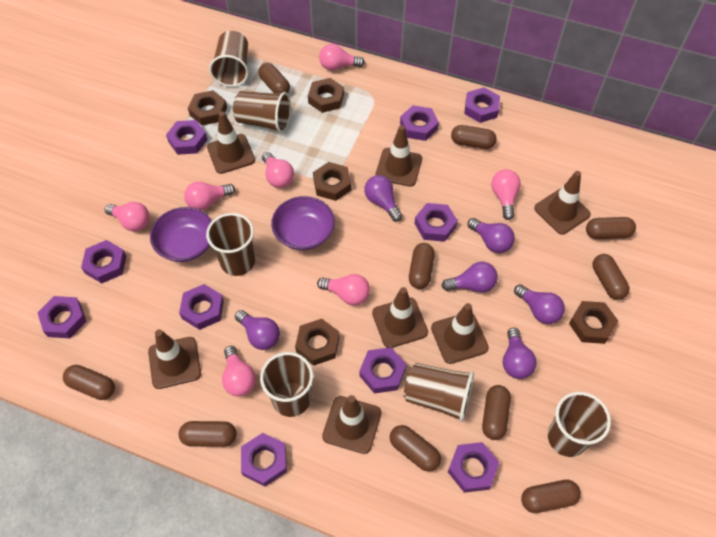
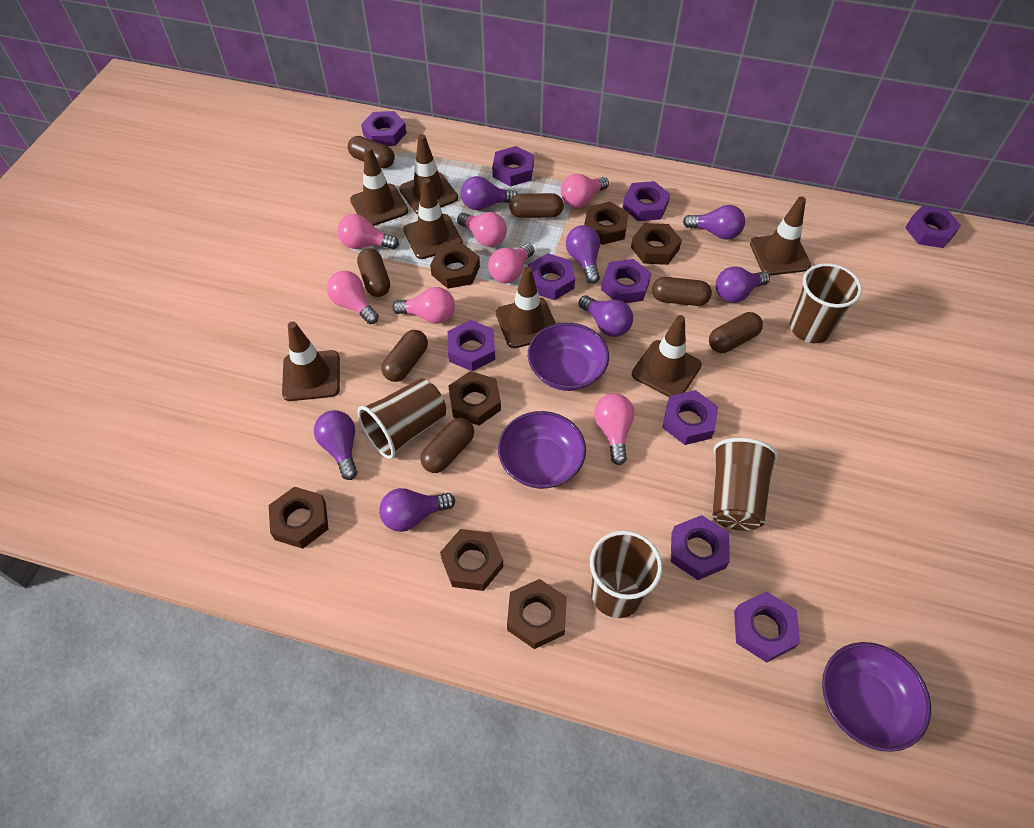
brown capsule: 10 -> 7
brown cup: 6 -> 4
brown nut: 5 -> 7
purple bowl: 2 -> 3
purple light bulb: 6 -> 7

